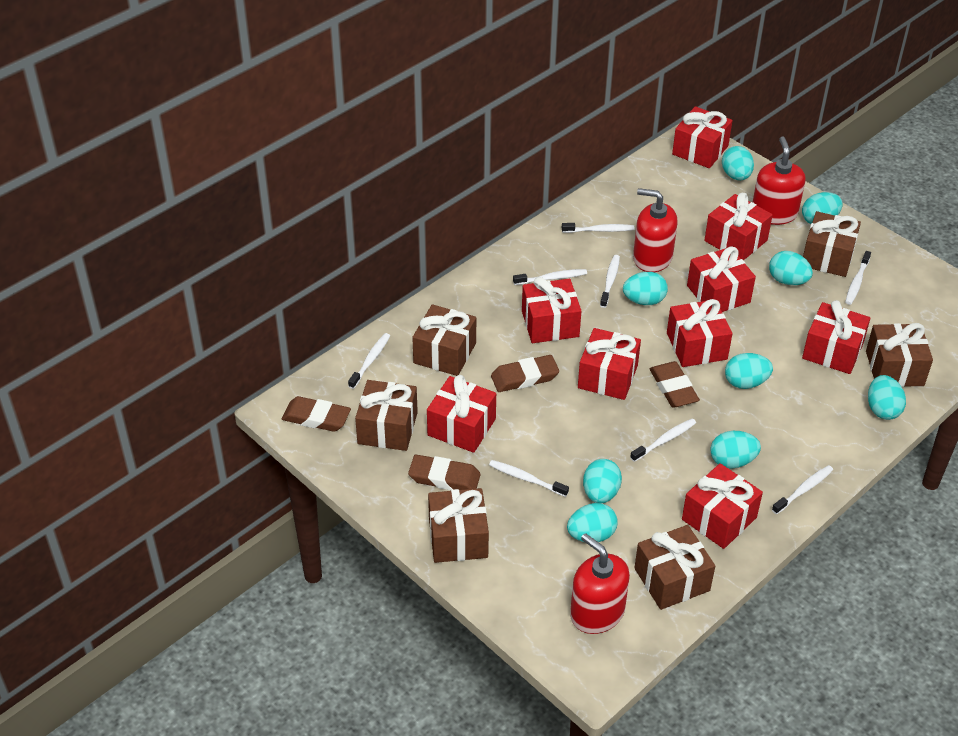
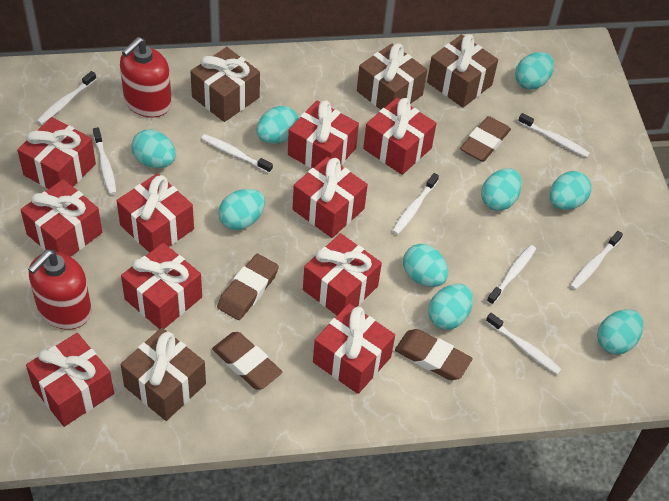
brown gift: 6 -> 4
red gift: 9 -> 10
red soap dispenser: 3 -> 2

